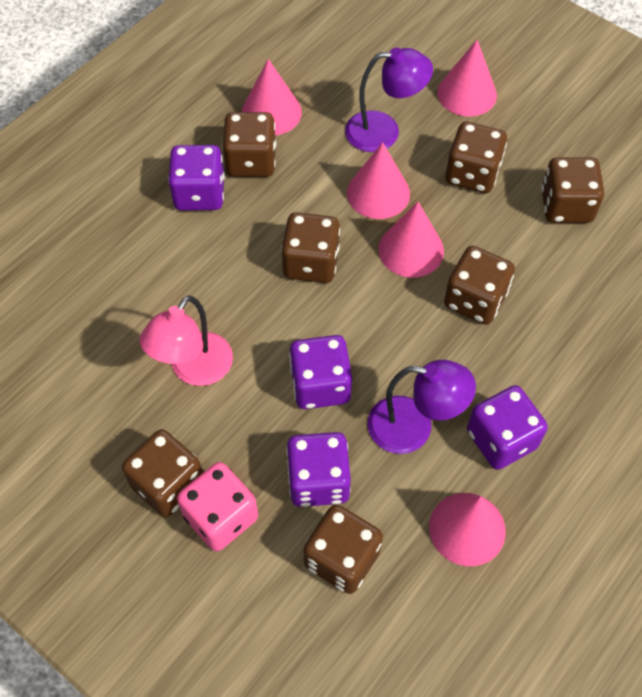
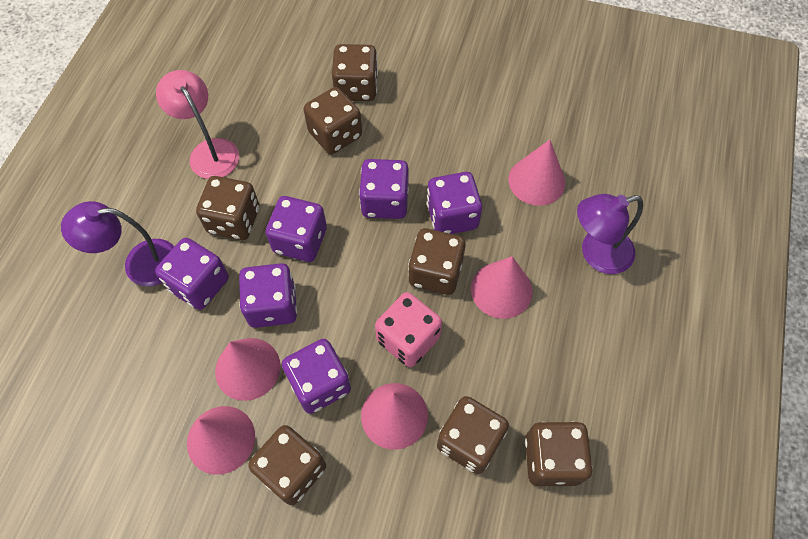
purple dice: 4 -> 6

